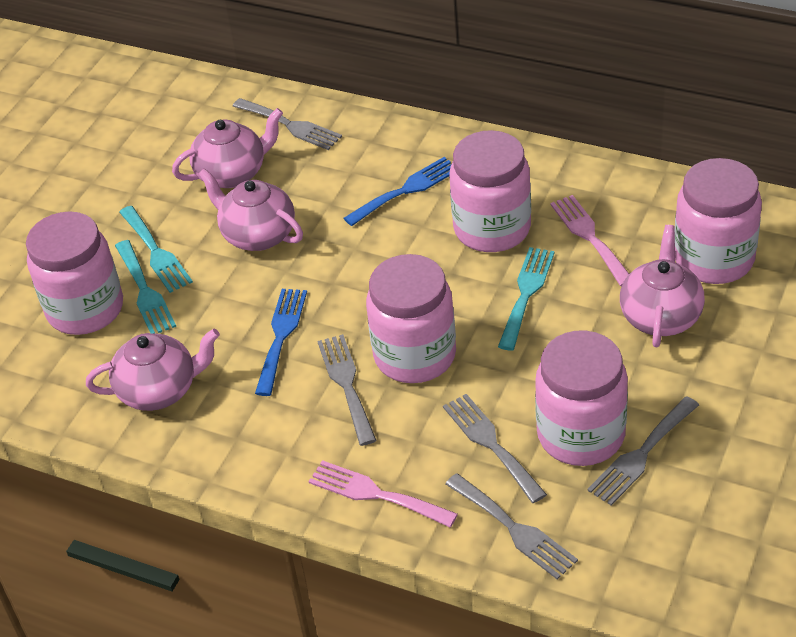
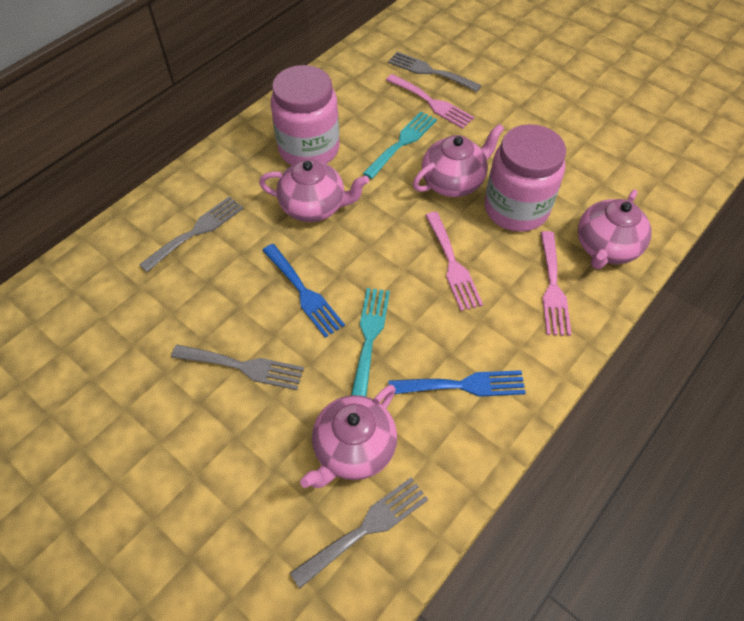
grey fork: 5 -> 4
pink fork: 2 -> 3
pink jar: 5 -> 2
turquoise fork: 3 -> 2

